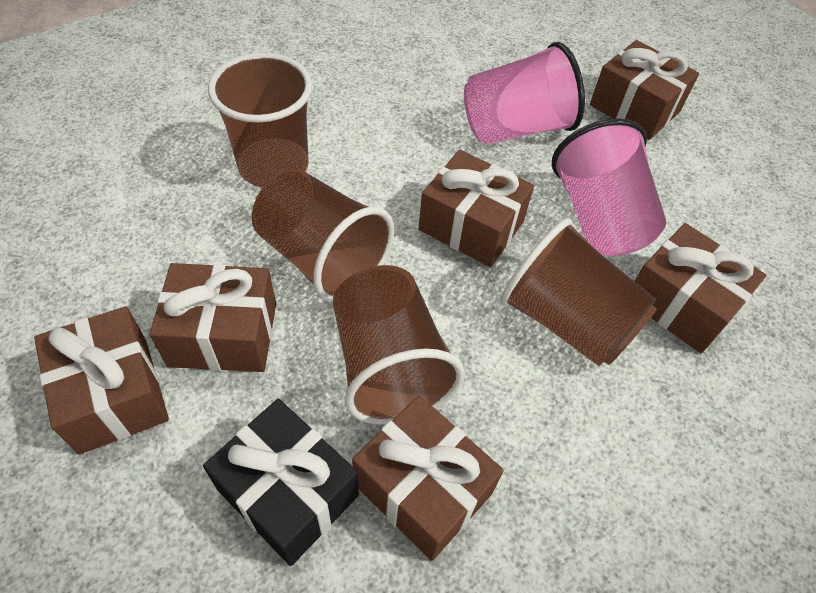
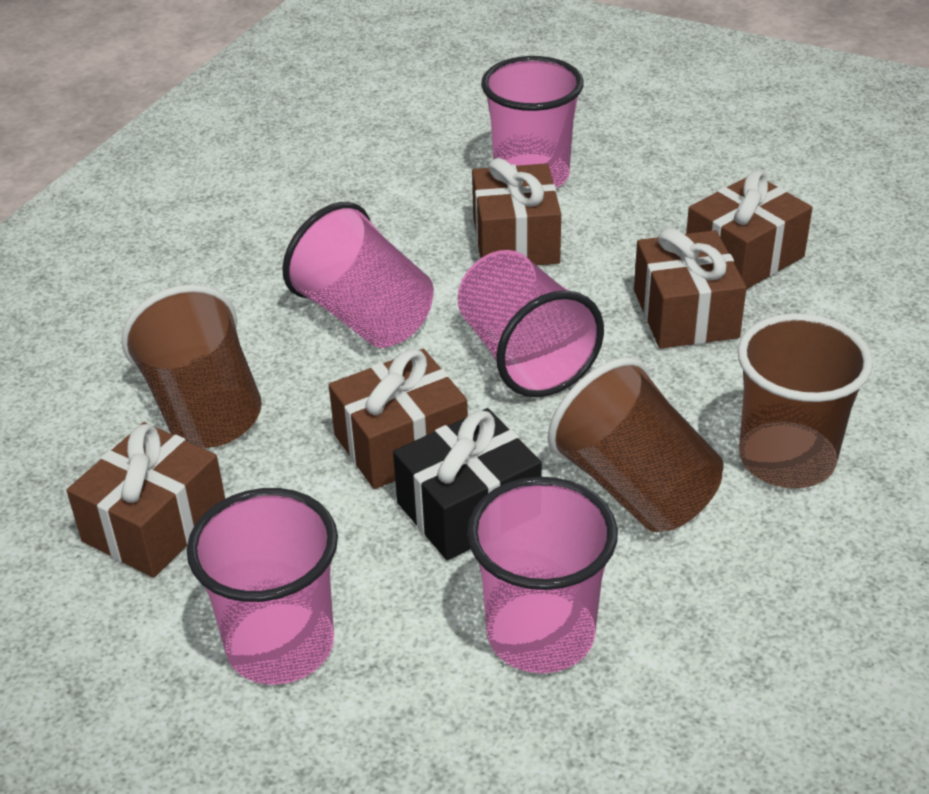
brown cup: 4 -> 3
brown gift: 6 -> 5
pink cup: 2 -> 5

